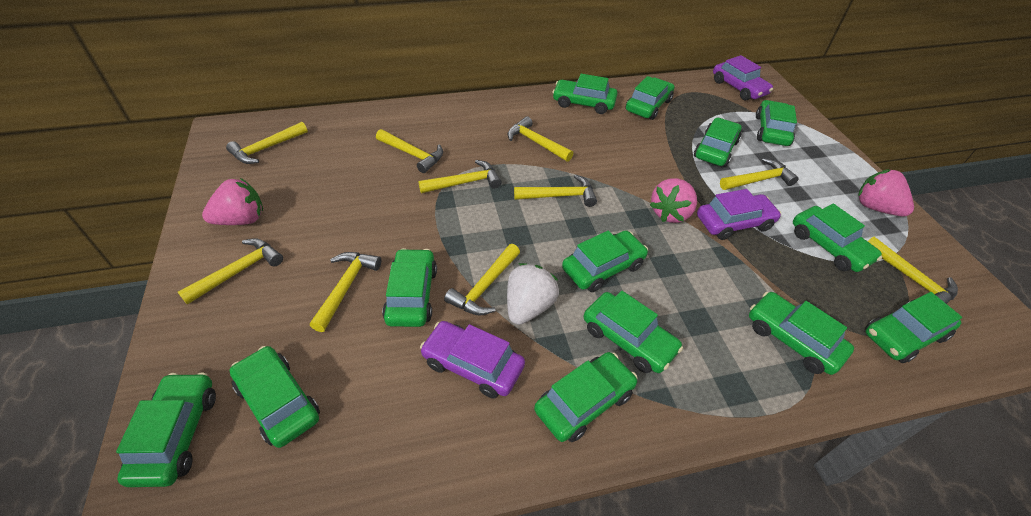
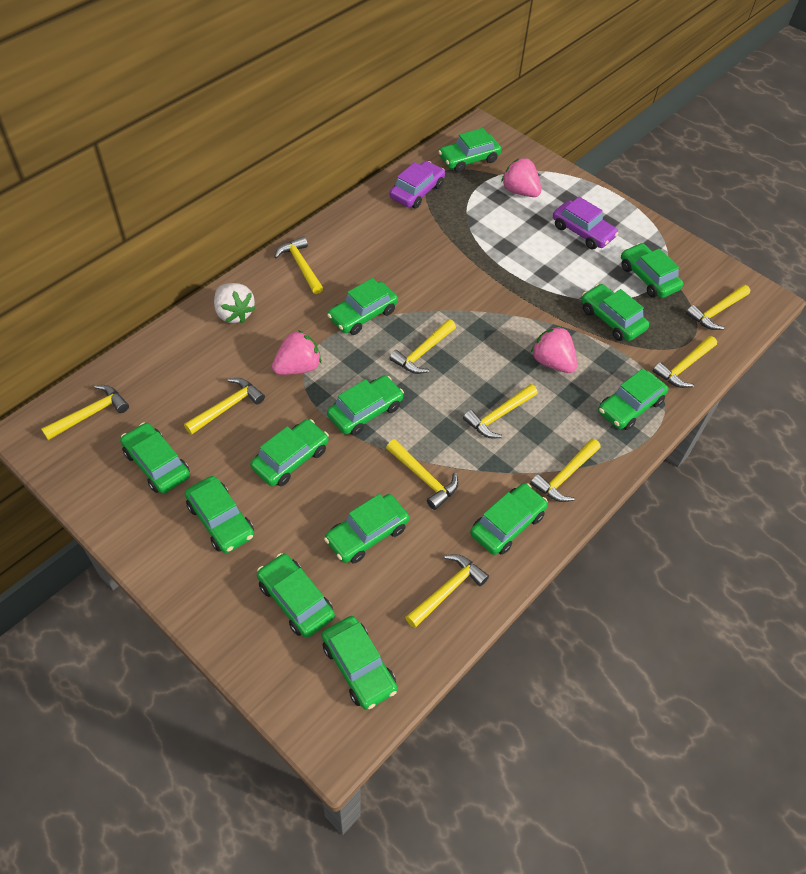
purple car: 3 -> 2

